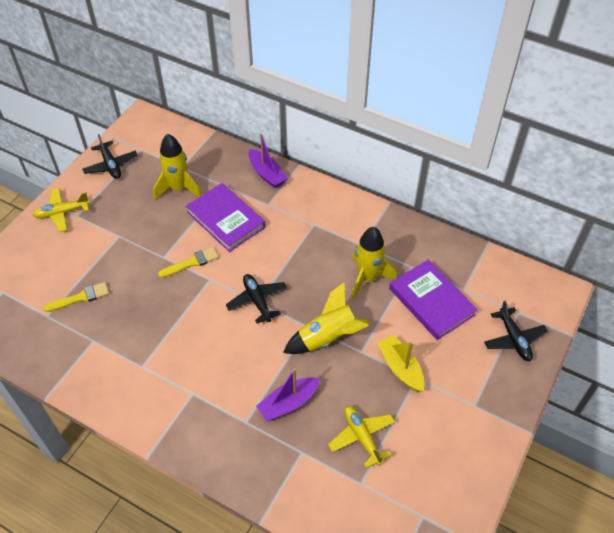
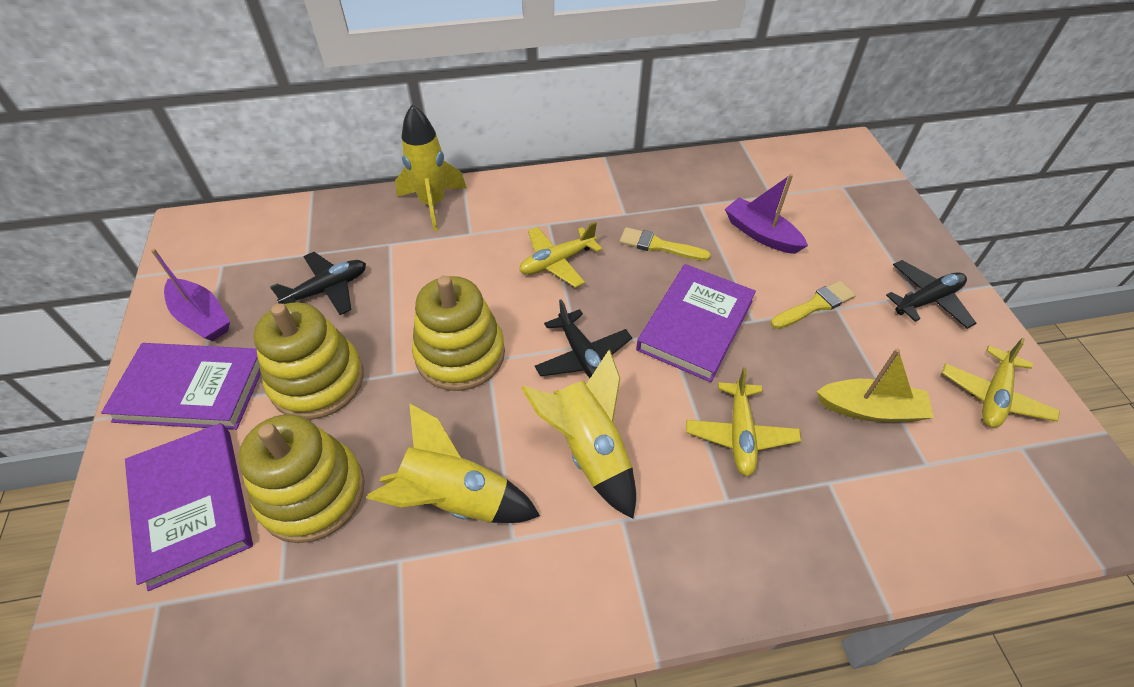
purple book: 2 -> 3
yellow plane: 2 -> 3
yellow stacking toy: 0 -> 3

